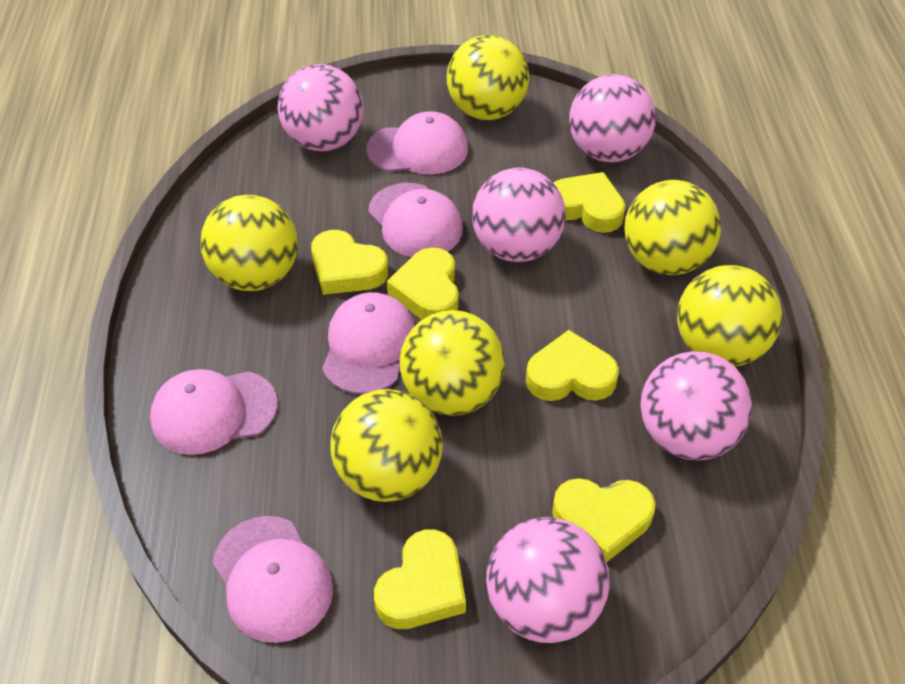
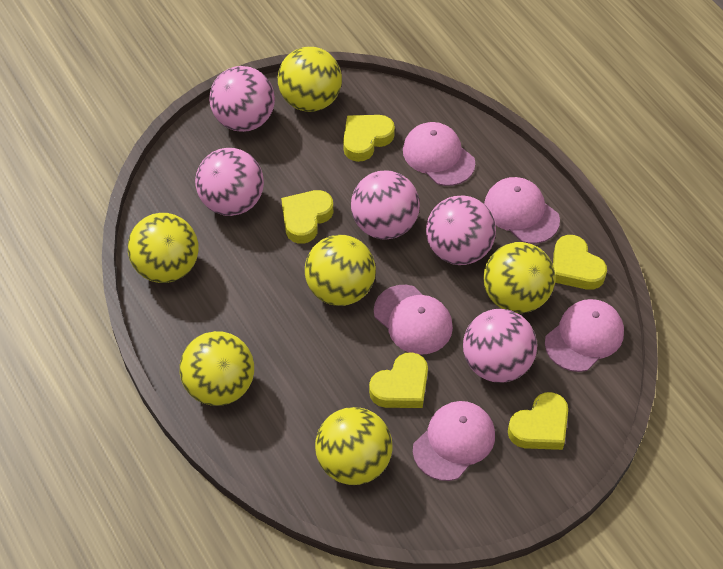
yellow heart: 6 -> 5

